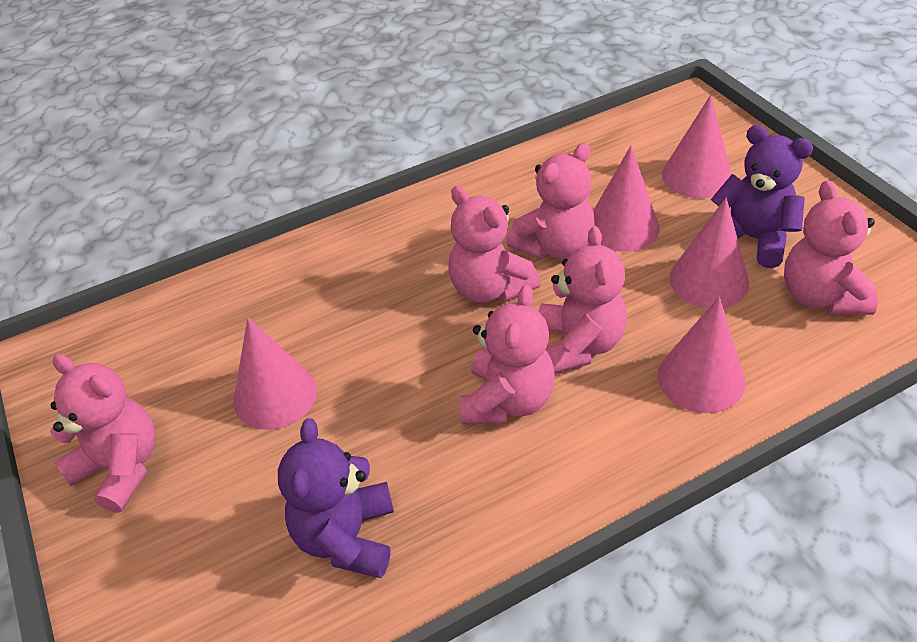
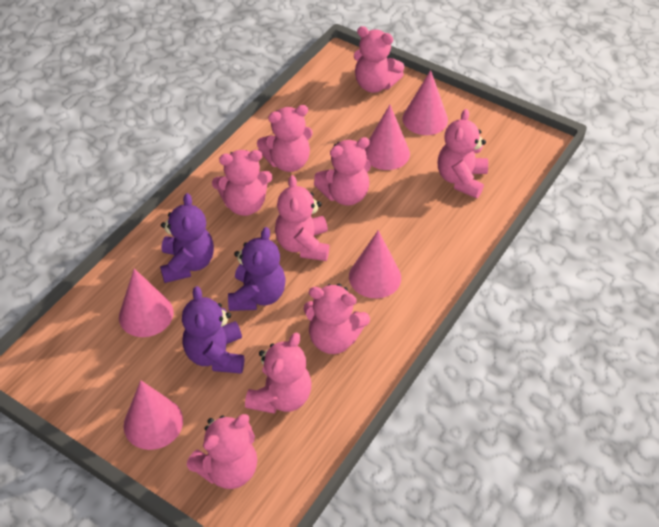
pink teddy bear: 6 -> 9
purple teddy bear: 2 -> 3

